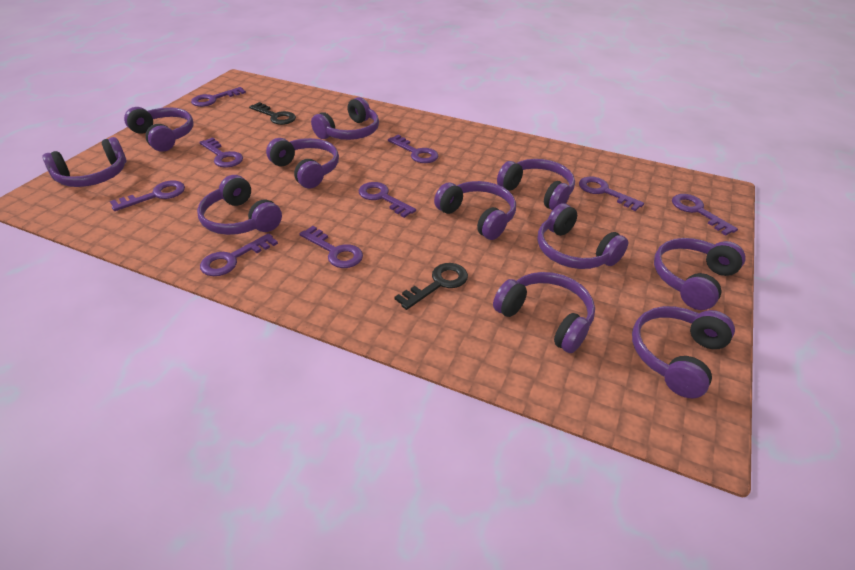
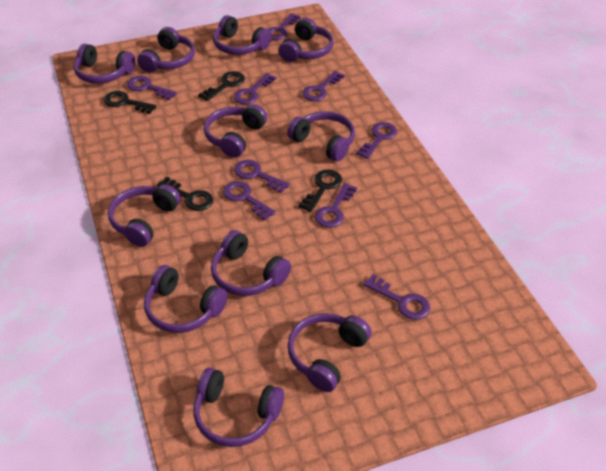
black key: 2 -> 4

